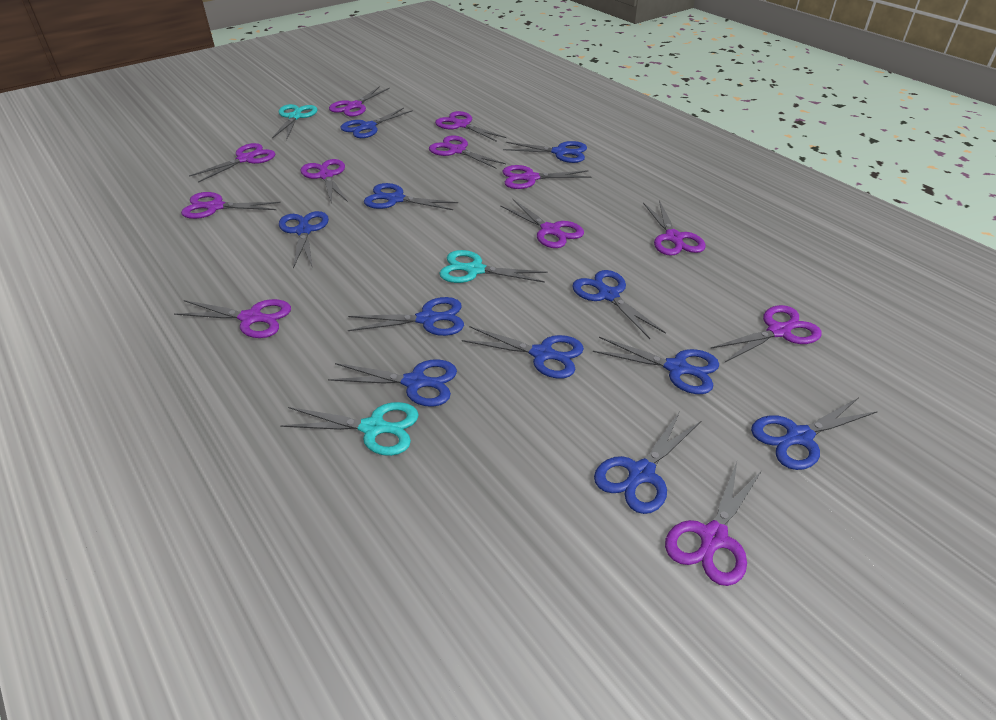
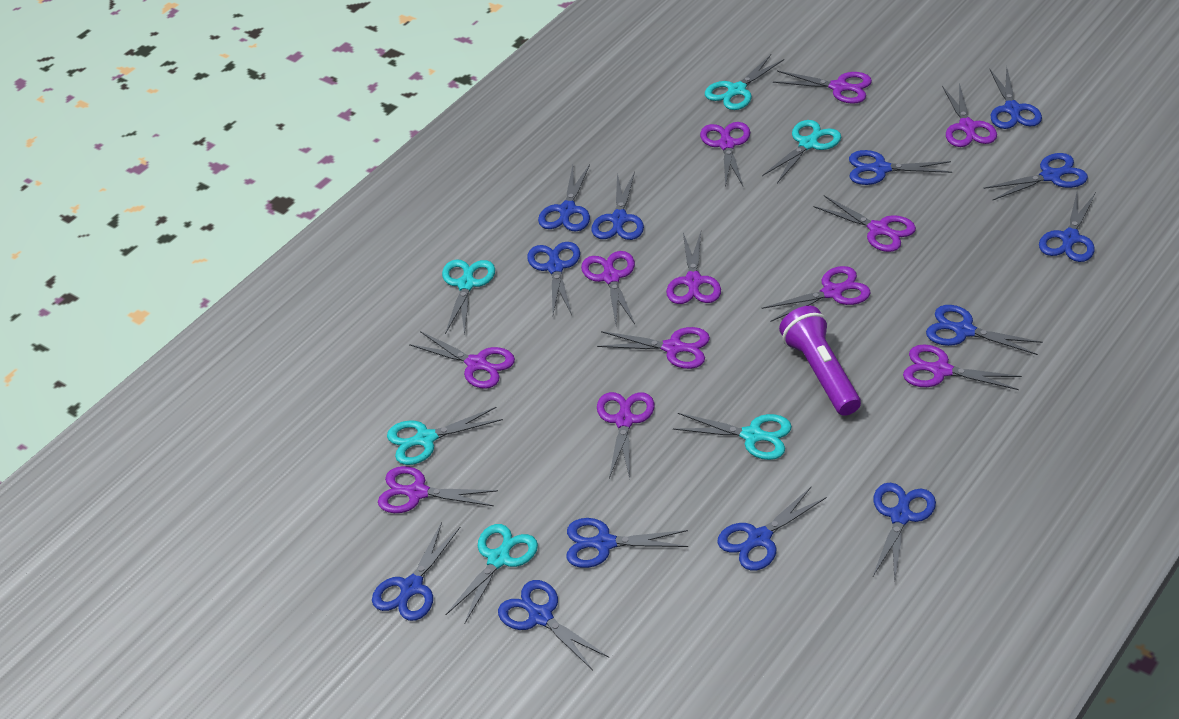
blue scissors: 11 -> 13
purple flashlight: 0 -> 1
turquoise scissors: 3 -> 6

